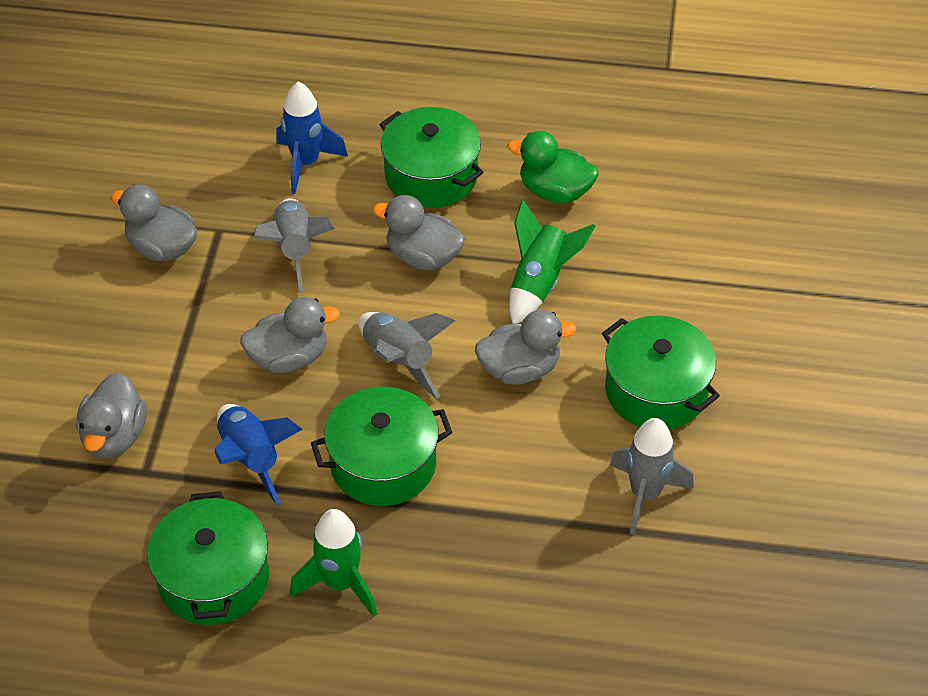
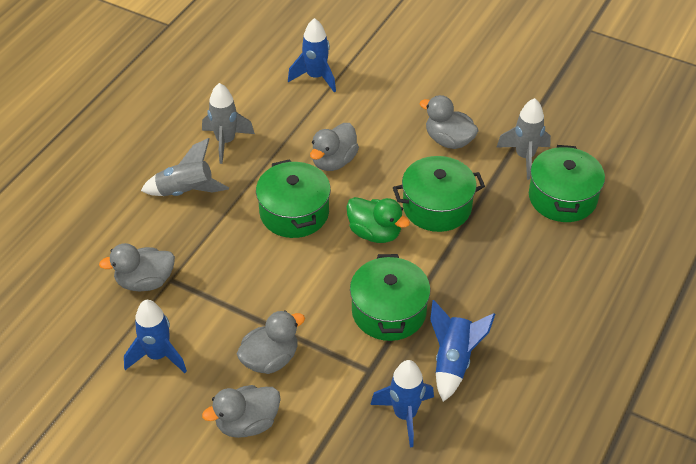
blue rocket: 2 -> 4
green rocket: 2 -> 0

